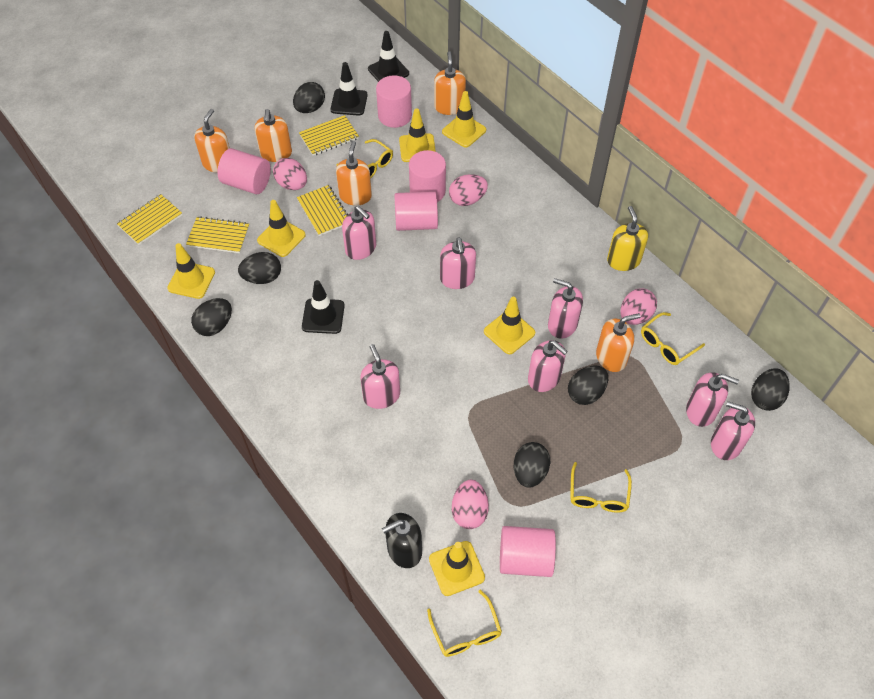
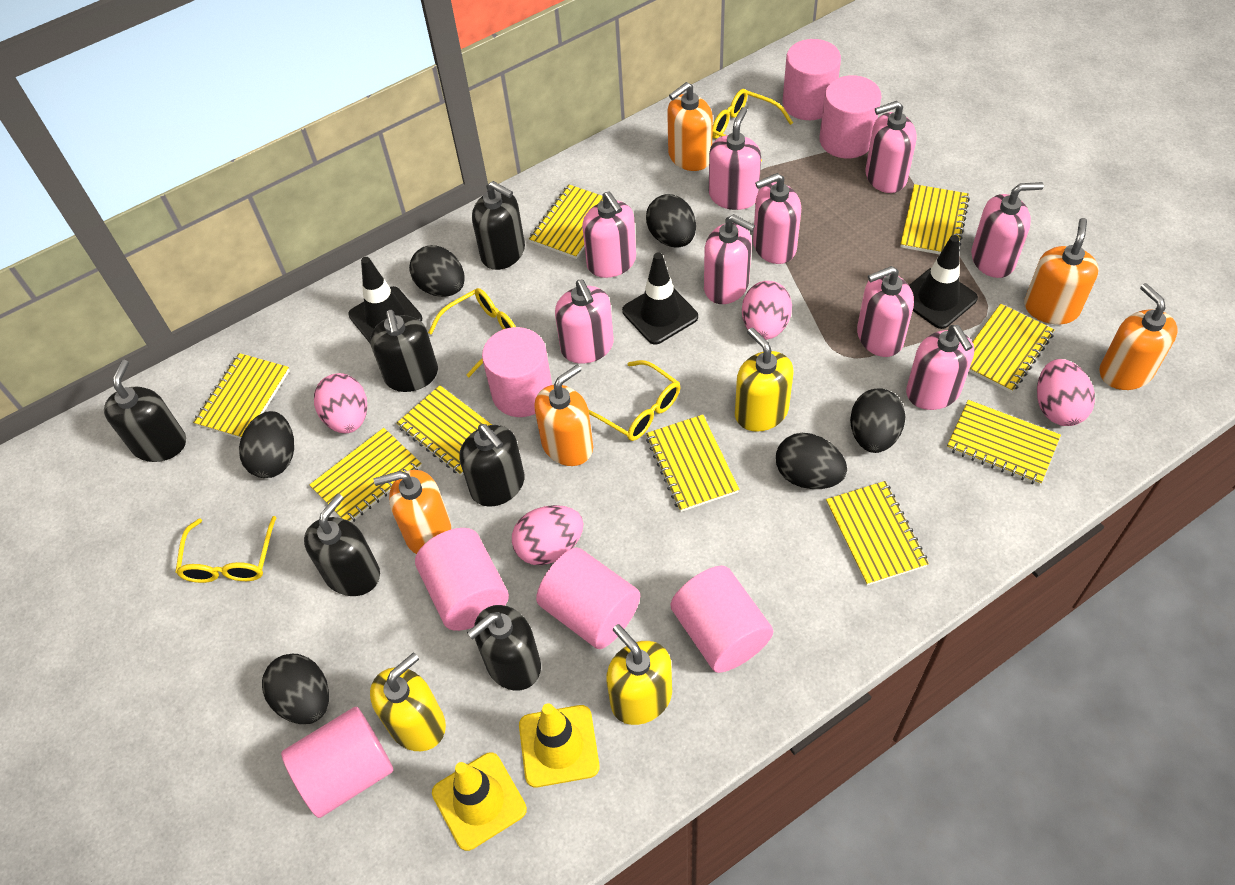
black soap dispenser: 1 -> 6
pink cylinder: 5 -> 7
pink soap dispenser: 7 -> 9
yellow notebook: 4 -> 9
yellow soap dispenser: 1 -> 3
yellow traffic cone: 6 -> 2

